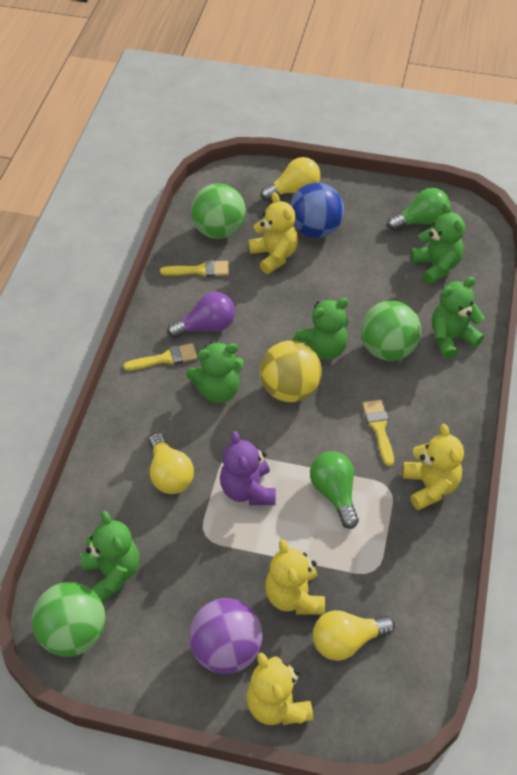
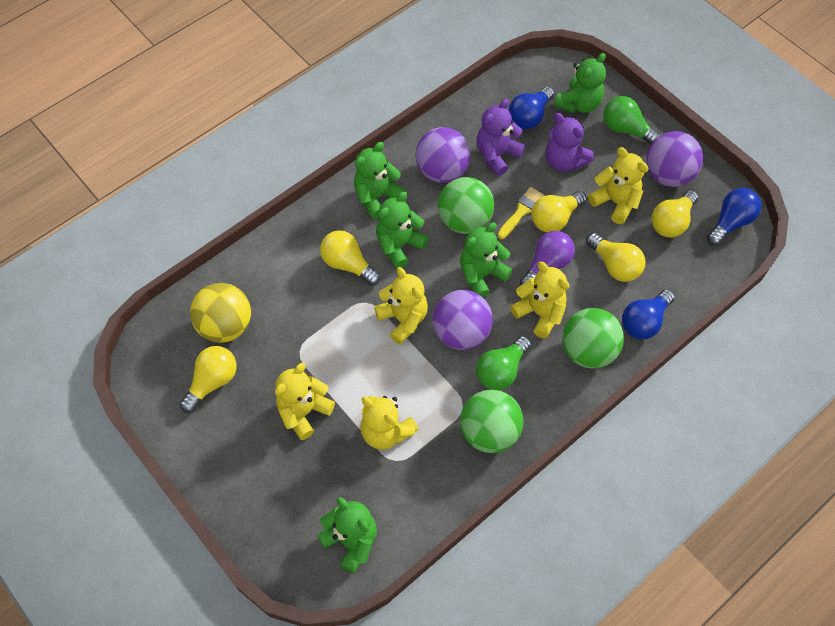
blue ball: 1 -> 0
blue light bulb: 0 -> 3
purple ball: 1 -> 3
purple teddy bear: 1 -> 2
yellow brush: 3 -> 1
yellow light bulb: 3 -> 5
yellow teddy bear: 4 -> 5

